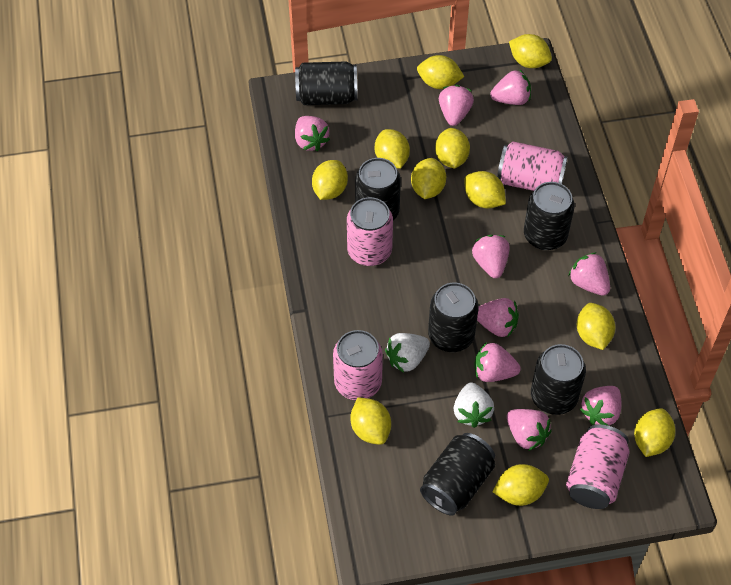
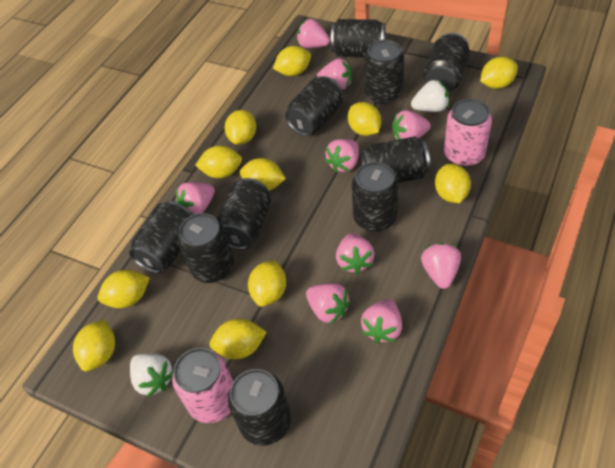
black can: 6 -> 10
pink can: 4 -> 2

